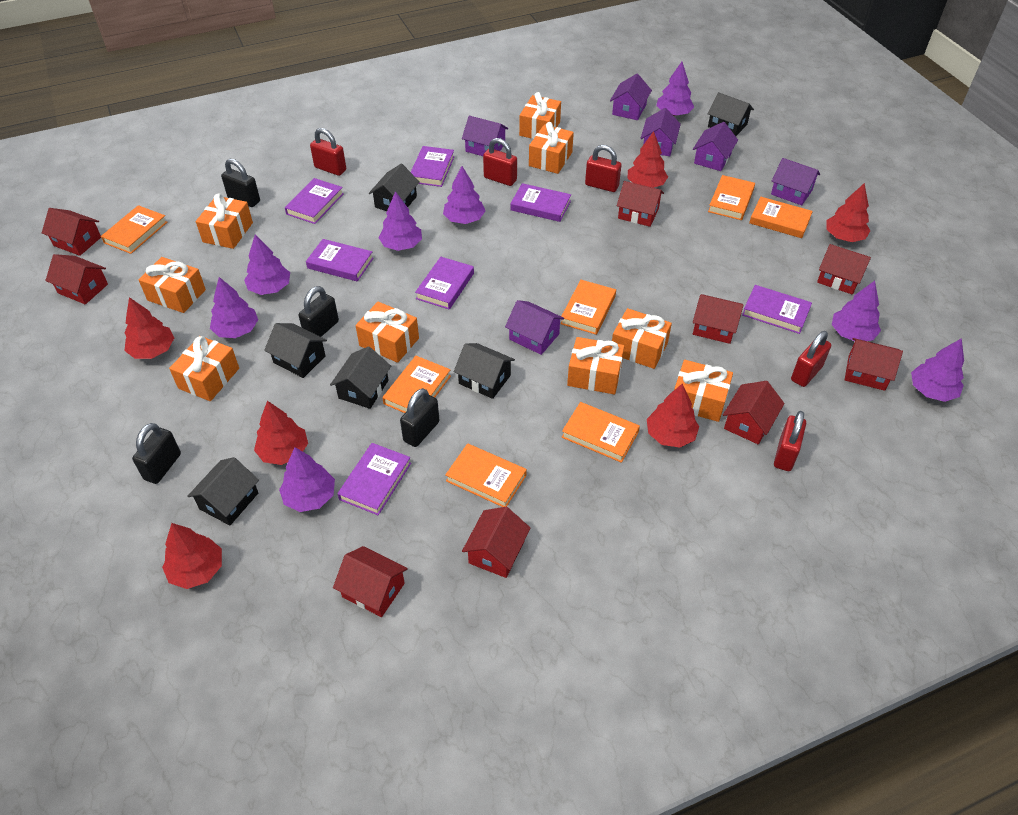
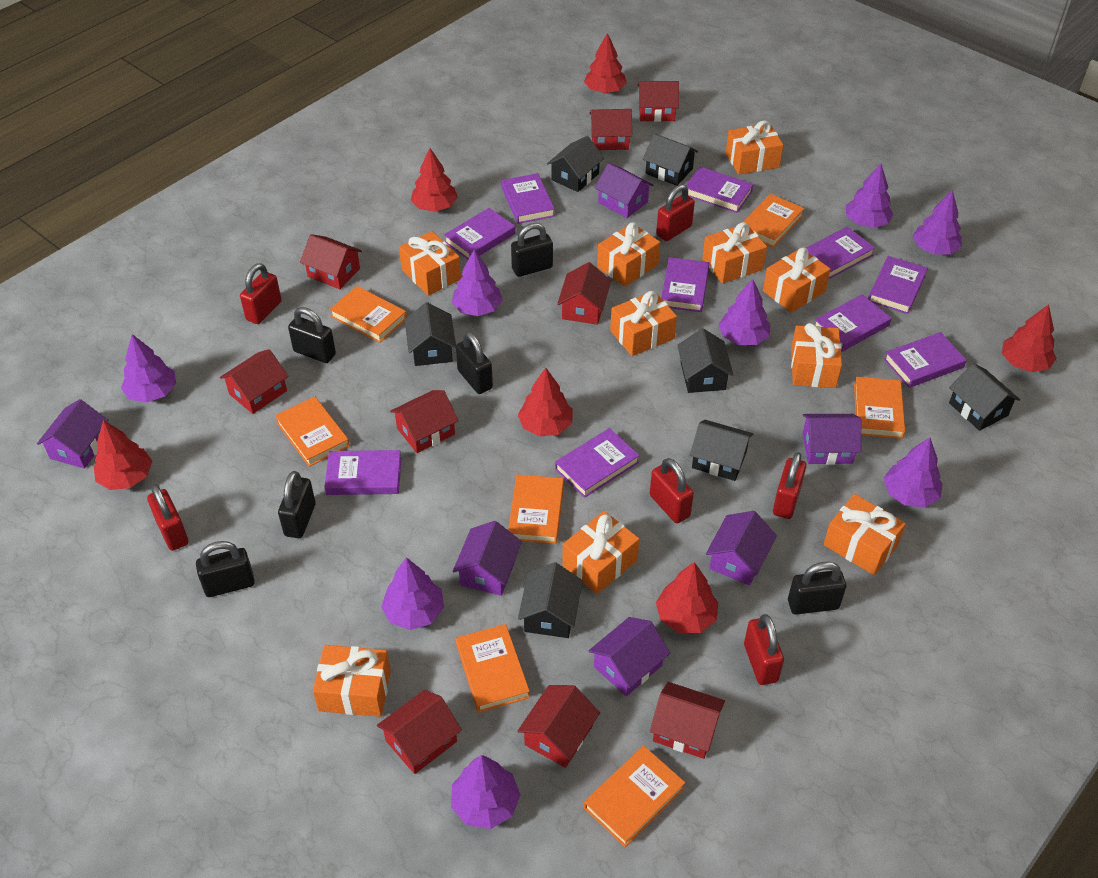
black house: 6 -> 7
black padlock: 4 -> 6
orange gift: 9 -> 10
purple book: 7 -> 10
red padlock: 5 -> 6

